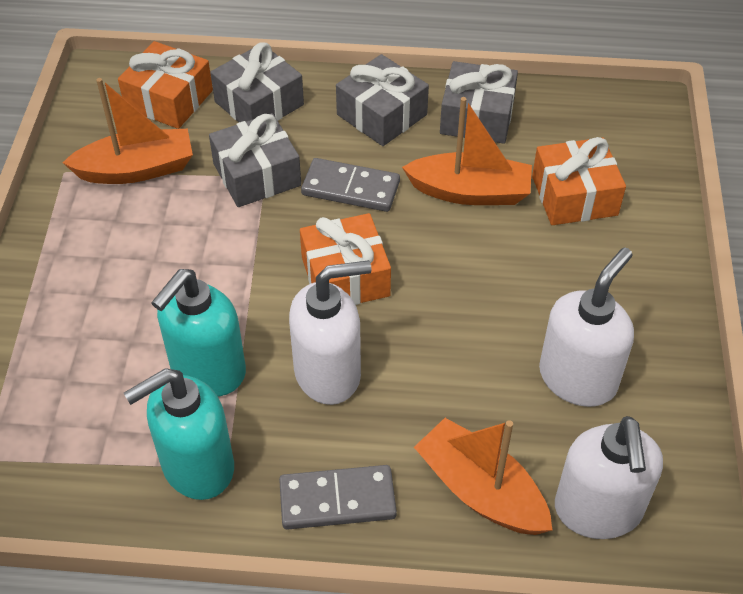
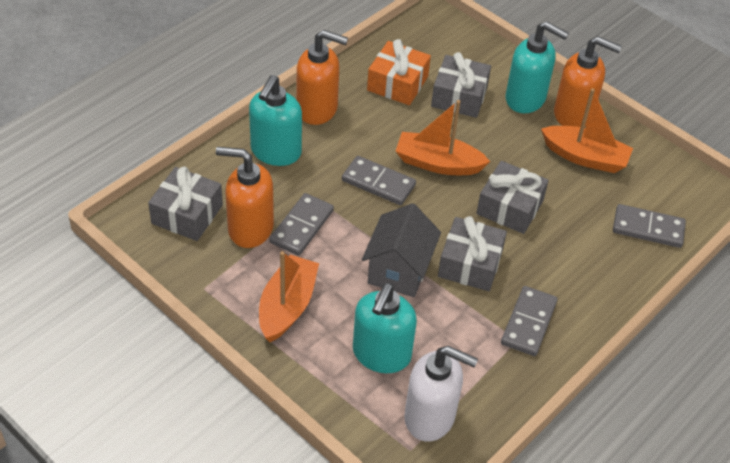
grey domino: 2 -> 4
grey house: 0 -> 1
orange gift: 3 -> 1
orange soap dispenser: 0 -> 3
turquoise soap dispenser: 2 -> 3
white soap dispenser: 3 -> 1

